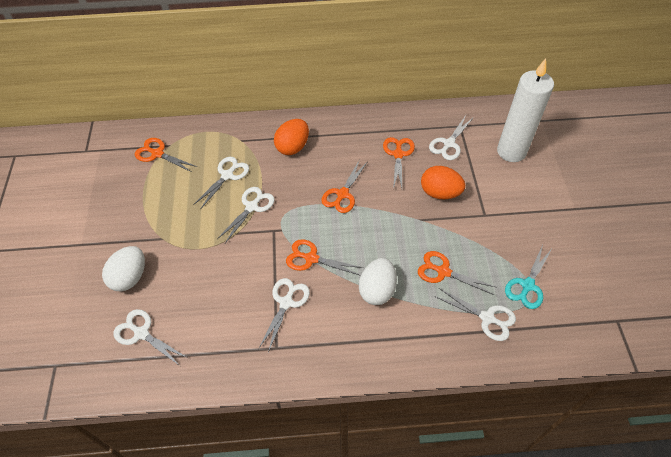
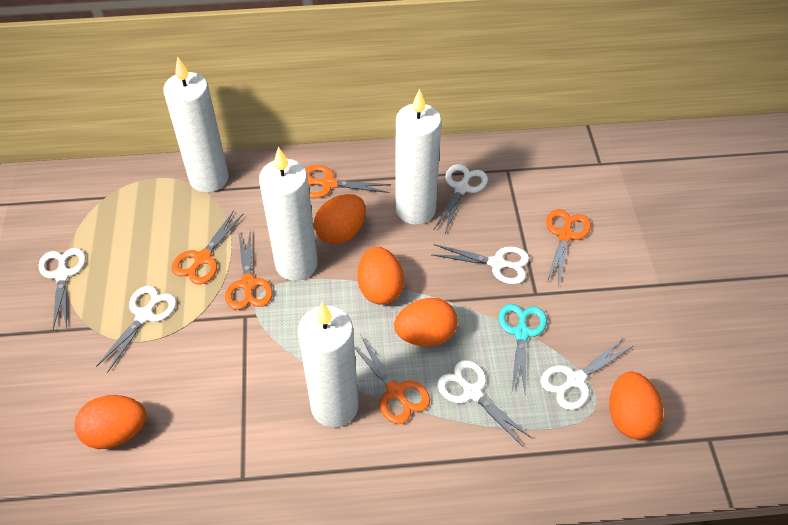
orange egg: 2 -> 5
white candle: 1 -> 4
white egg: 2 -> 0

